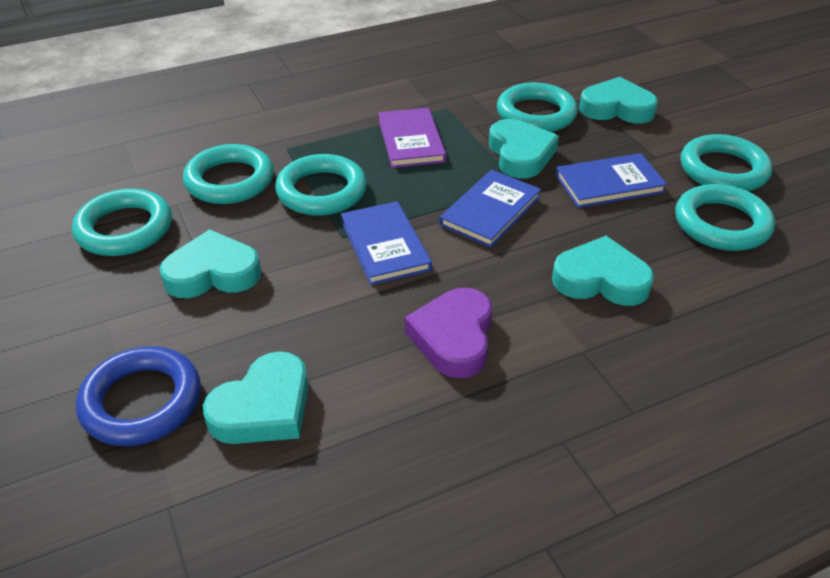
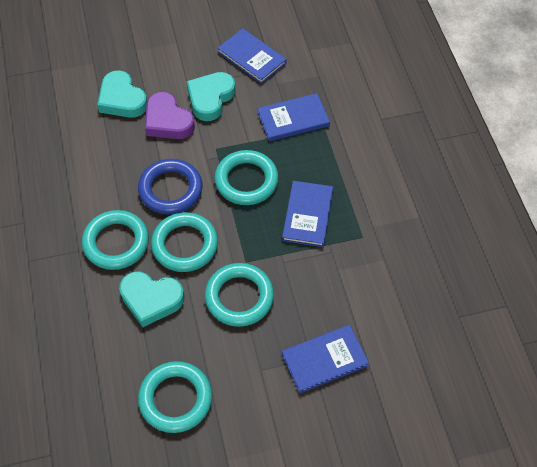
blue book: 3 -> 4
purple book: 1 -> 0
turquoise heart: 5 -> 3
turquoise ring: 6 -> 5

